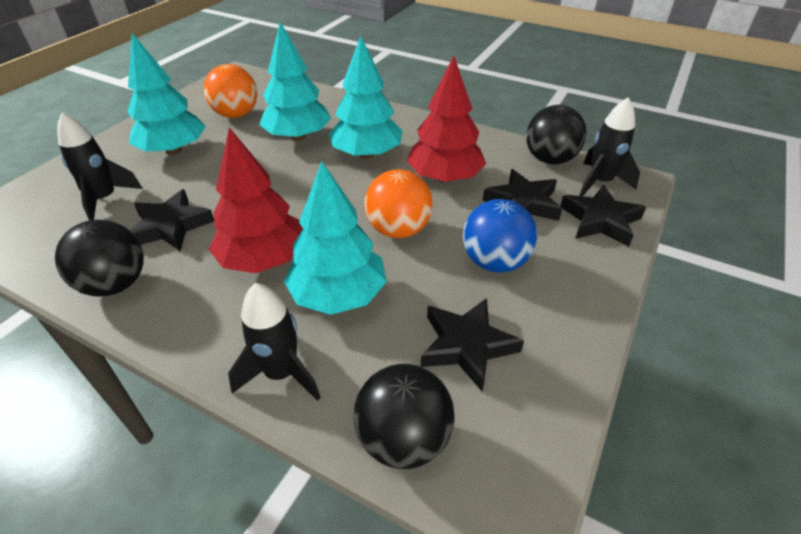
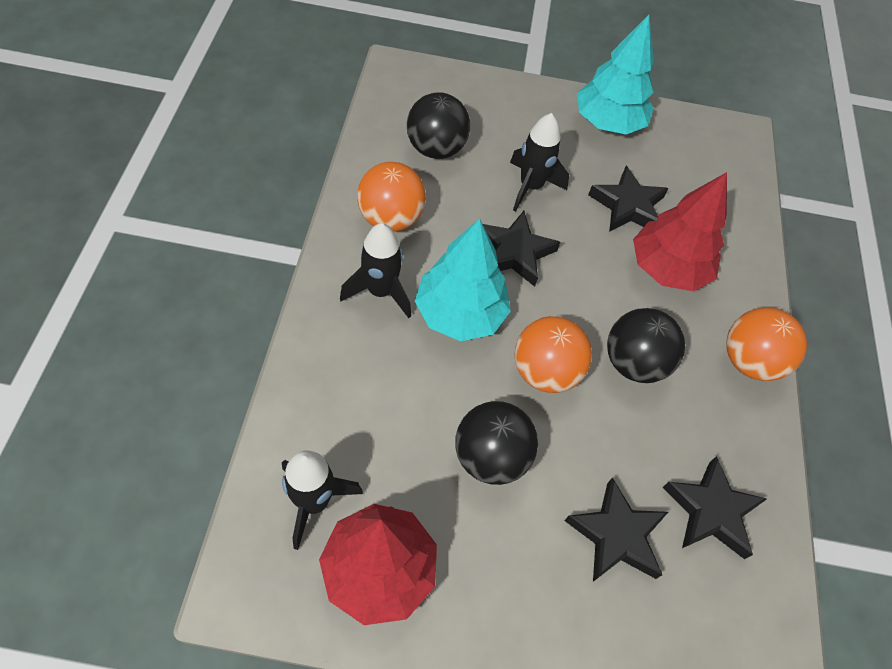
blue ball: 1 -> 0
orange ball: 2 -> 3
turquoise tree: 4 -> 2

